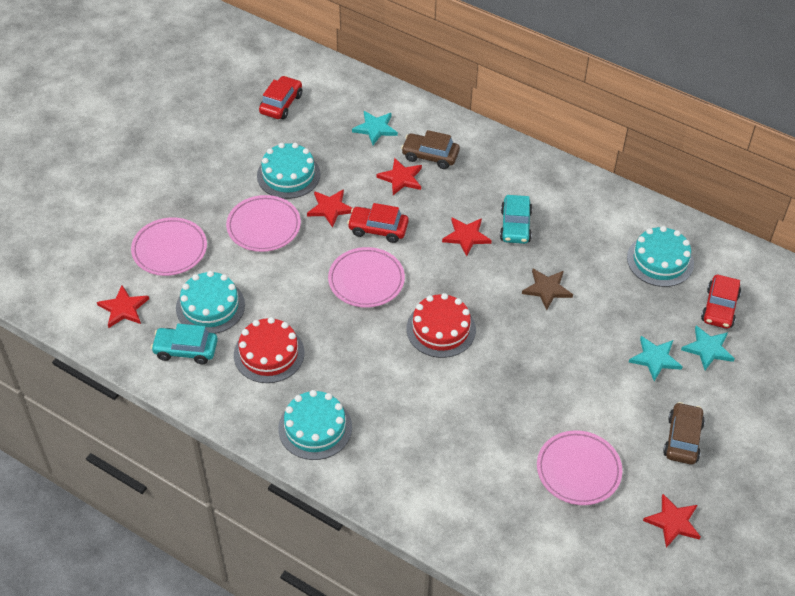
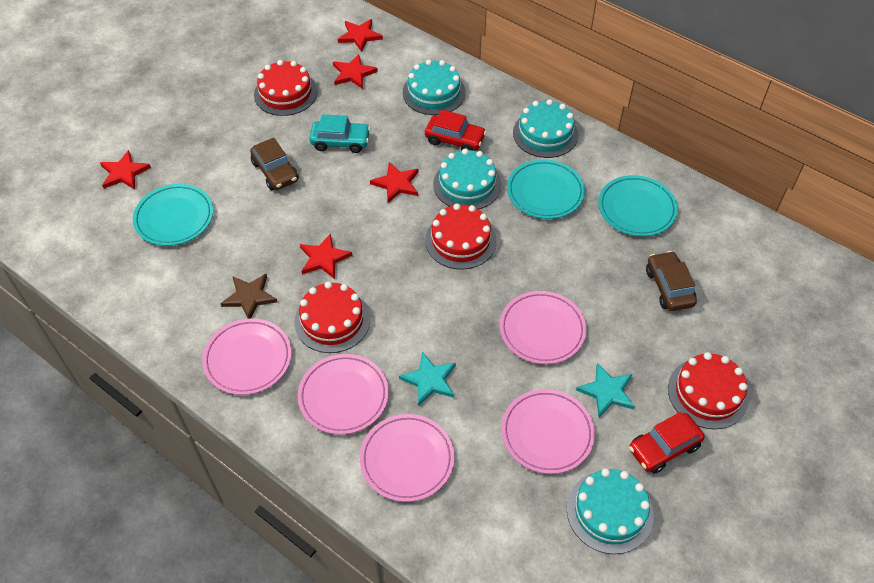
pink plate: 4 -> 5
red cake: 2 -> 4
red car: 3 -> 2
turquoise car: 2 -> 1
turquoise plate: 0 -> 3
turquoise star: 3 -> 2

